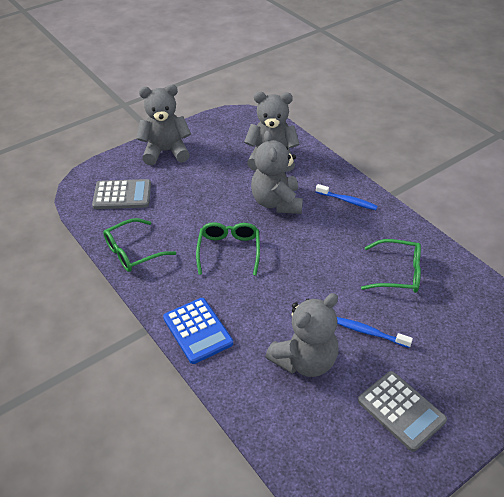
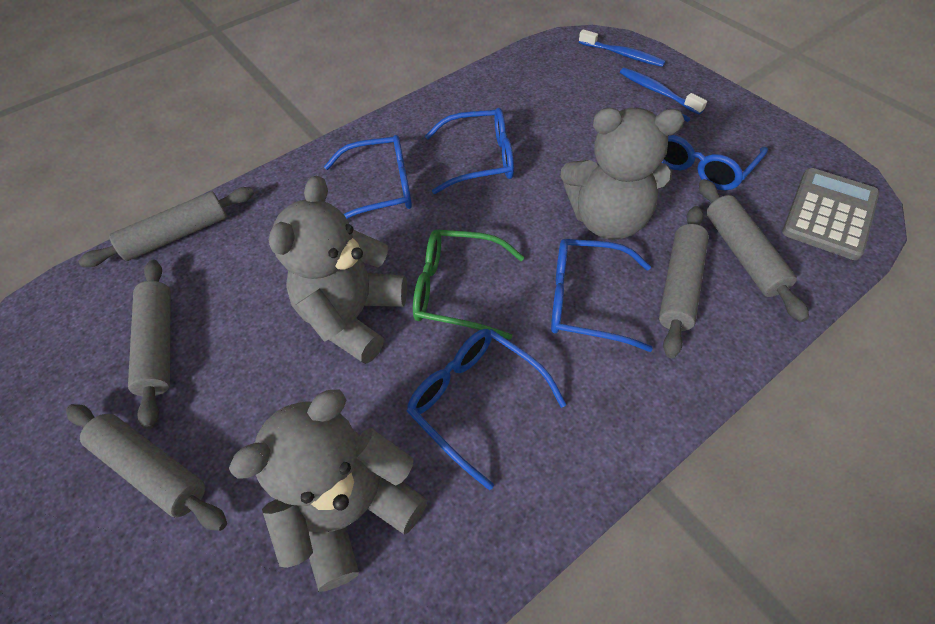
blue calculator: 1 -> 0
blue glasses: 0 -> 5
green glasses: 3 -> 1
grey calculator: 2 -> 1
grey rolling pin: 0 -> 5
grey teddy bear: 4 -> 3

